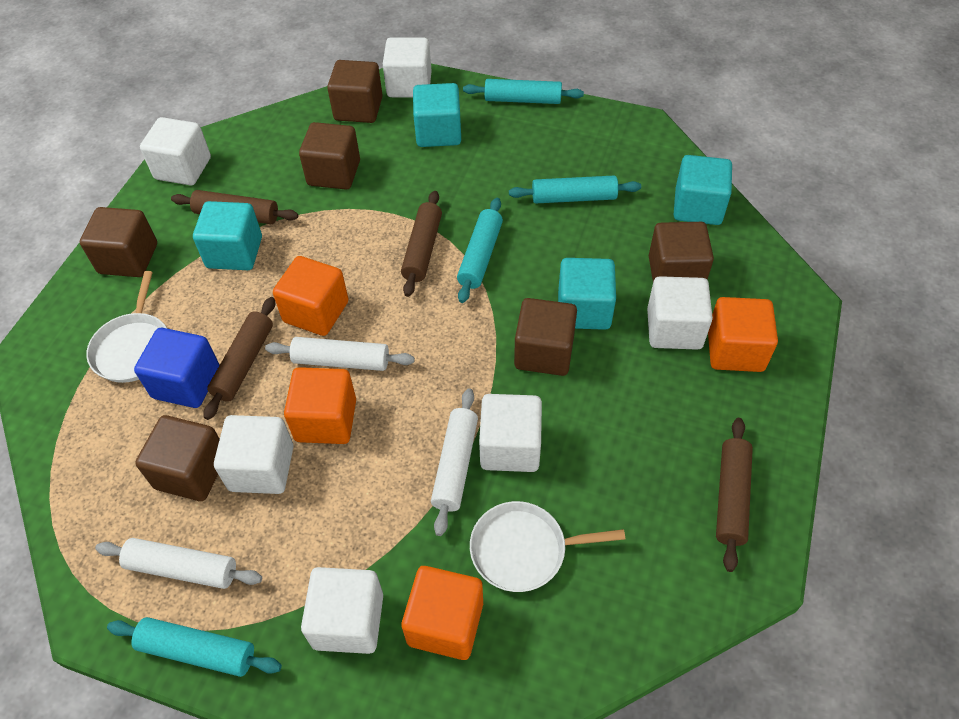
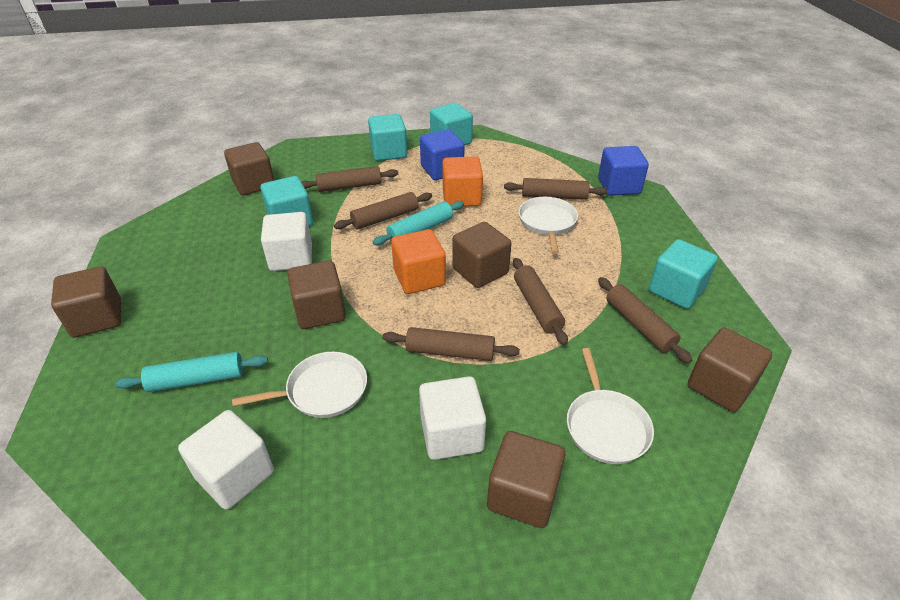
blue cube: 1 -> 2
brown rolling pin: 4 -> 6
orange cube: 4 -> 2
turquoise rolling pin: 4 -> 2
white cube: 6 -> 3
white pan: 2 -> 3
white rolling pin: 3 -> 0

